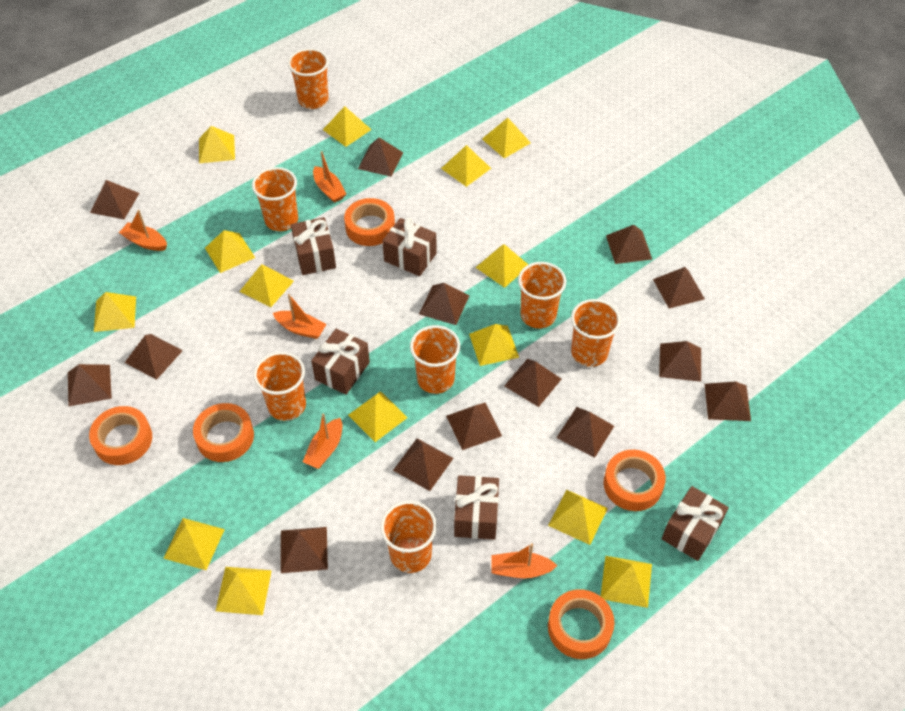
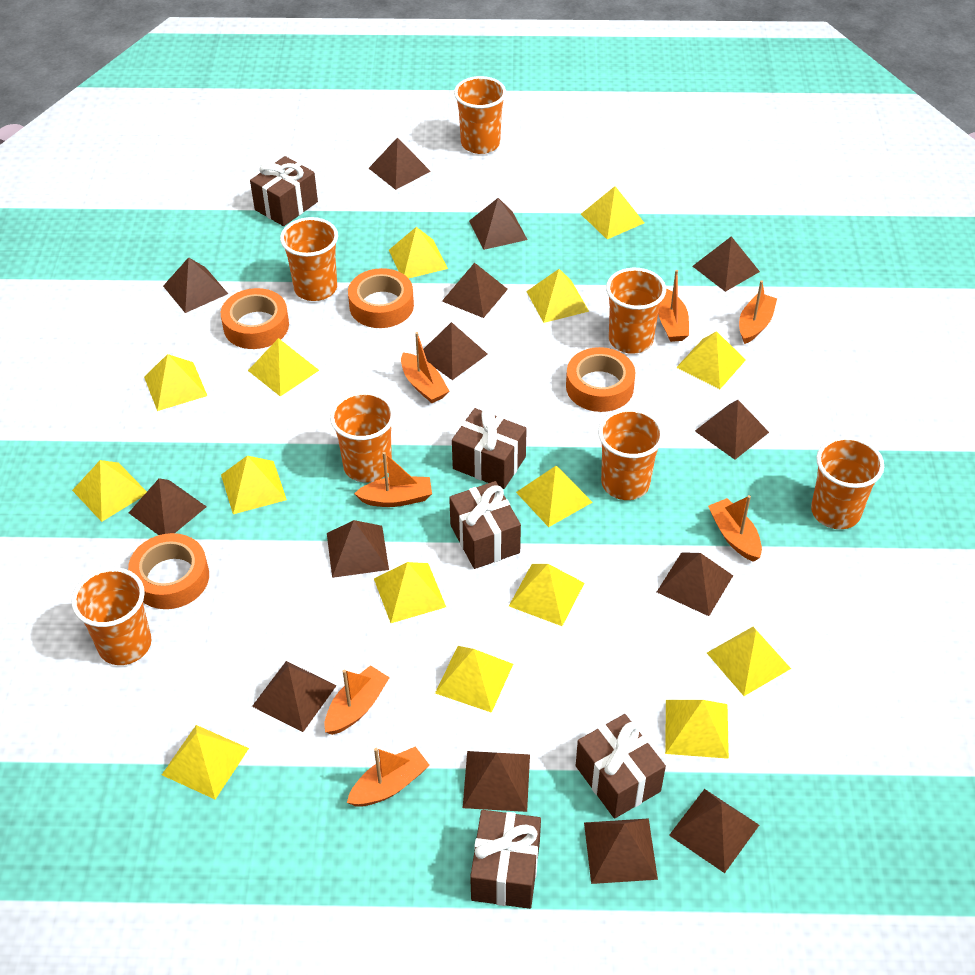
orange boat: 5 -> 7
orange tape: 5 -> 4
yellow pyramid: 14 -> 15

